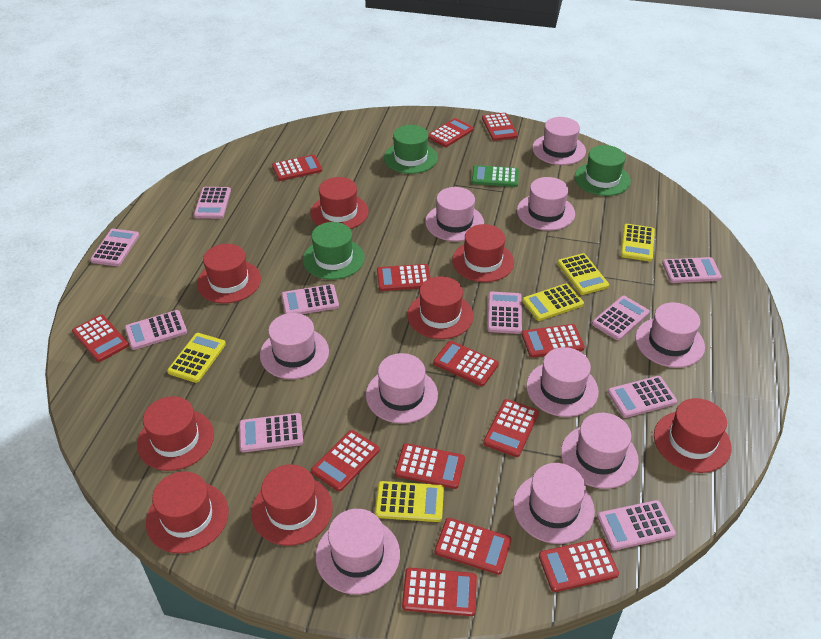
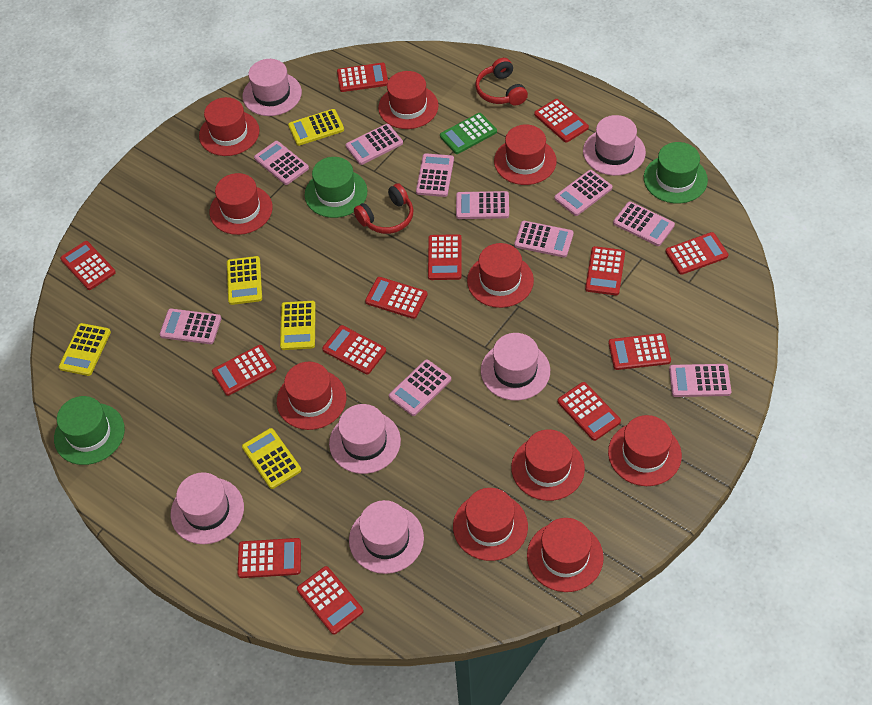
pink hat: 10 -> 6
red hat: 8 -> 10
red headphones: 0 -> 2

